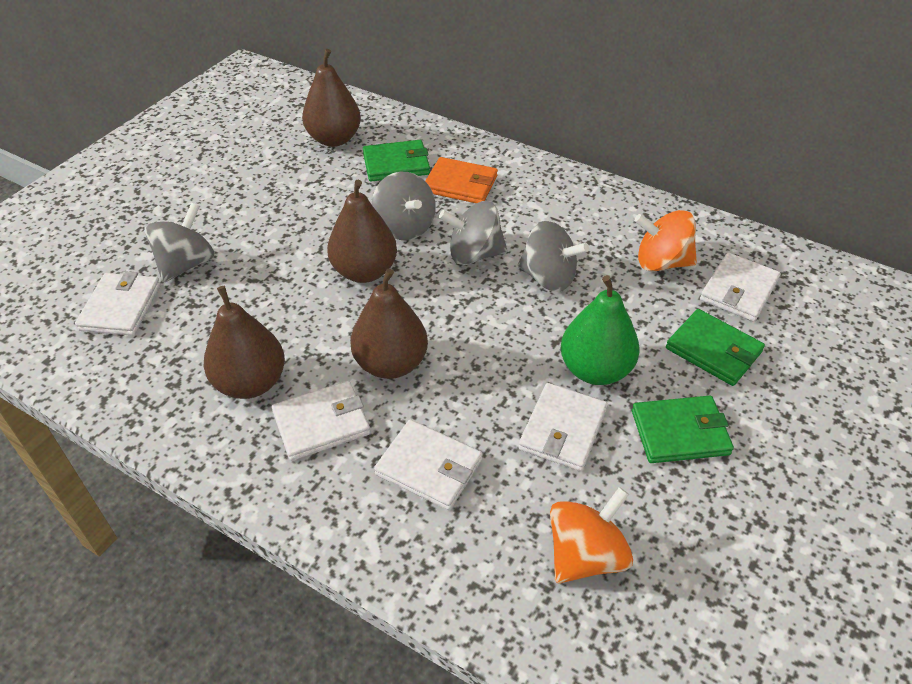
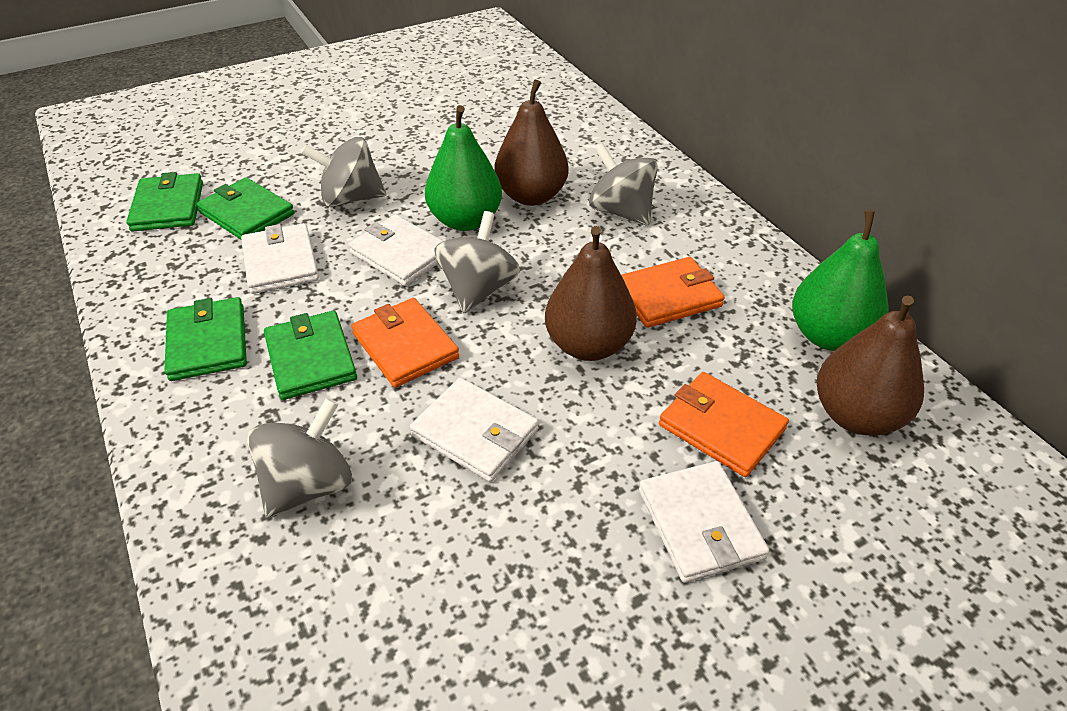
brown pear: 4 -> 3
green pear: 1 -> 2
green wallet: 3 -> 4
orange spinning top: 2 -> 0
orange wallet: 1 -> 3
white wallet: 5 -> 4

